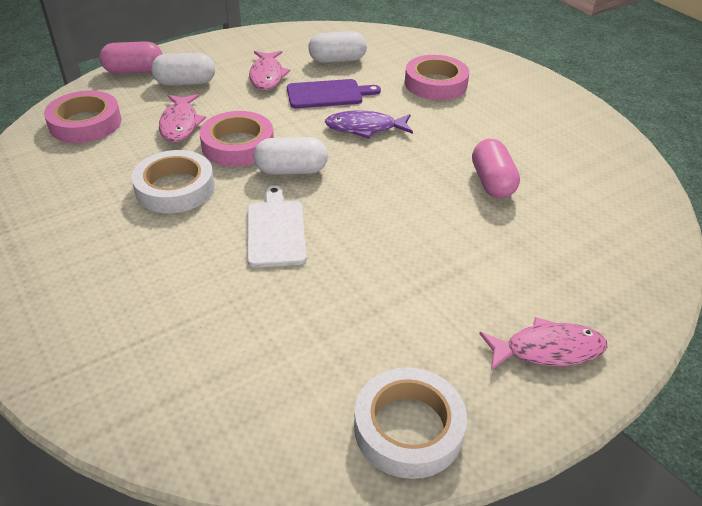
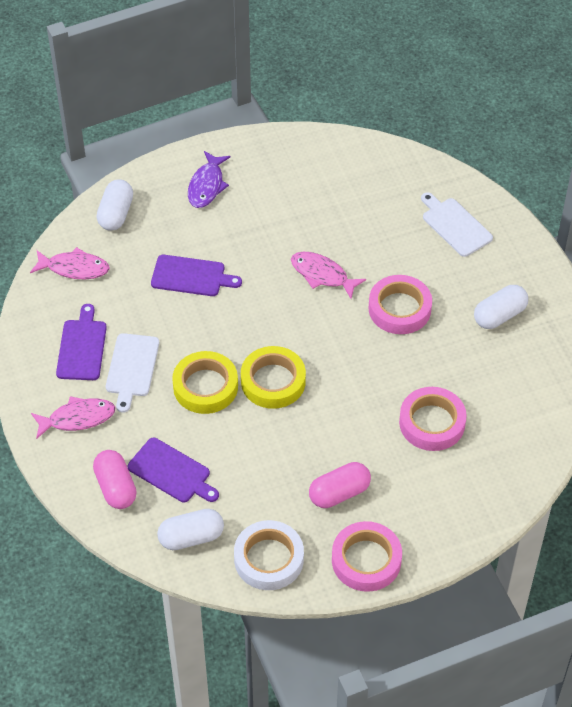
purple cutting board: 1 -> 3
white cutting board: 1 -> 2
white tape: 2 -> 1
yellow tape: 0 -> 2

